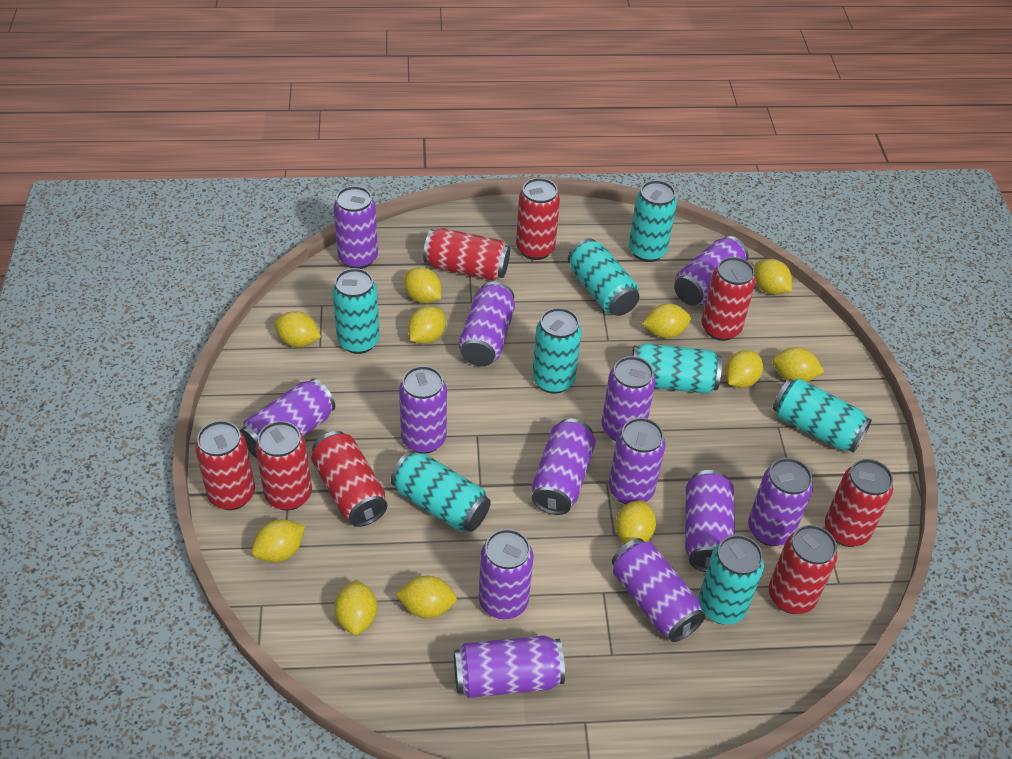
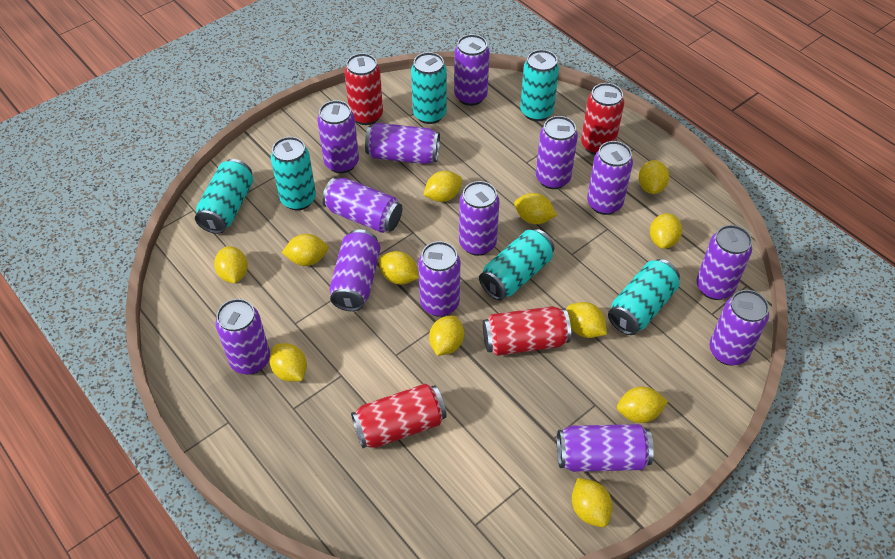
red can: 8 -> 4
turquoise can: 8 -> 6
yellow lemon: 11 -> 12

